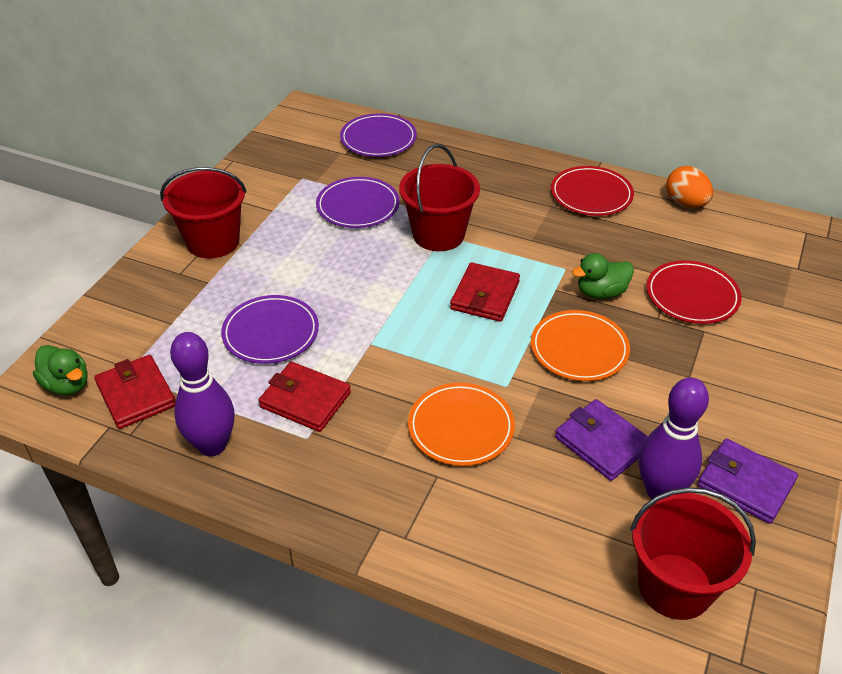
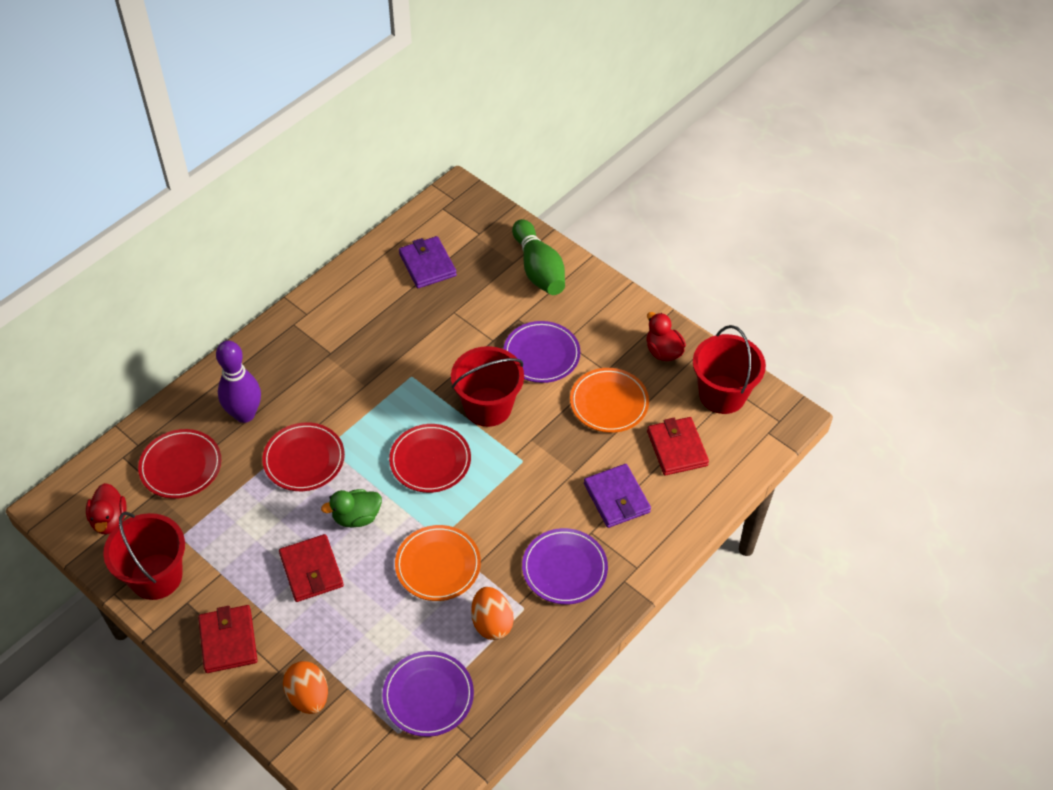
green bowling pin: 0 -> 1
green duck: 2 -> 1
orange egg: 1 -> 2
purple bowling pin: 2 -> 1
red duck: 0 -> 2
red plate: 2 -> 3

